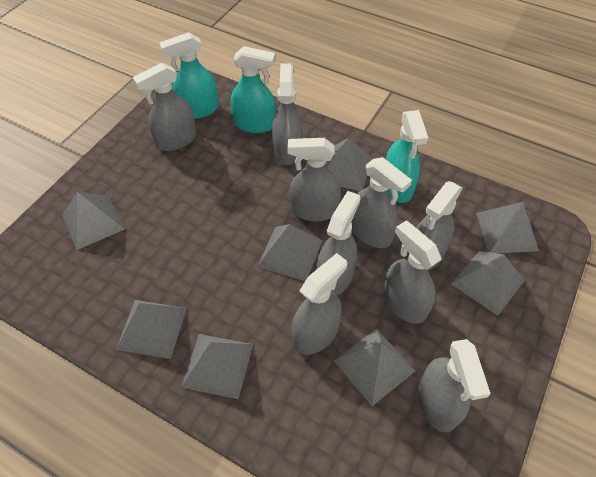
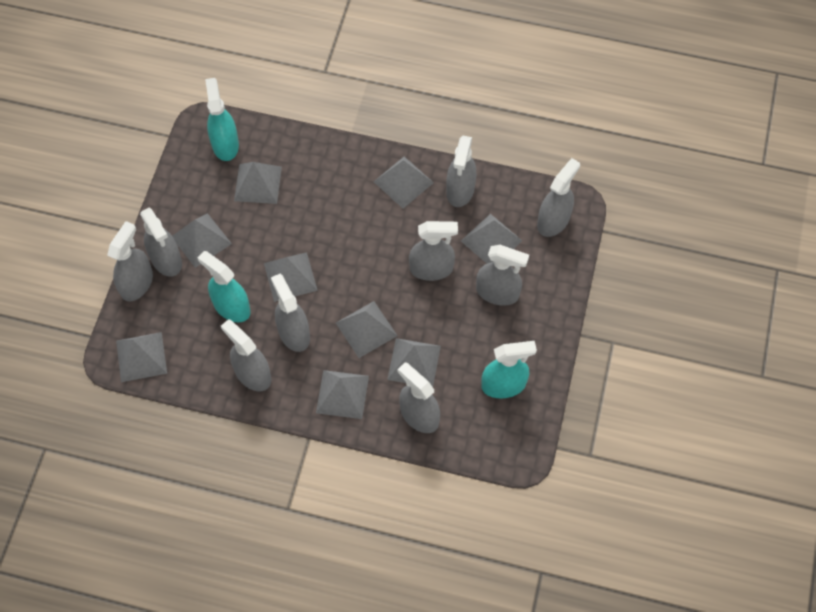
grey pyramid: 8 -> 9

